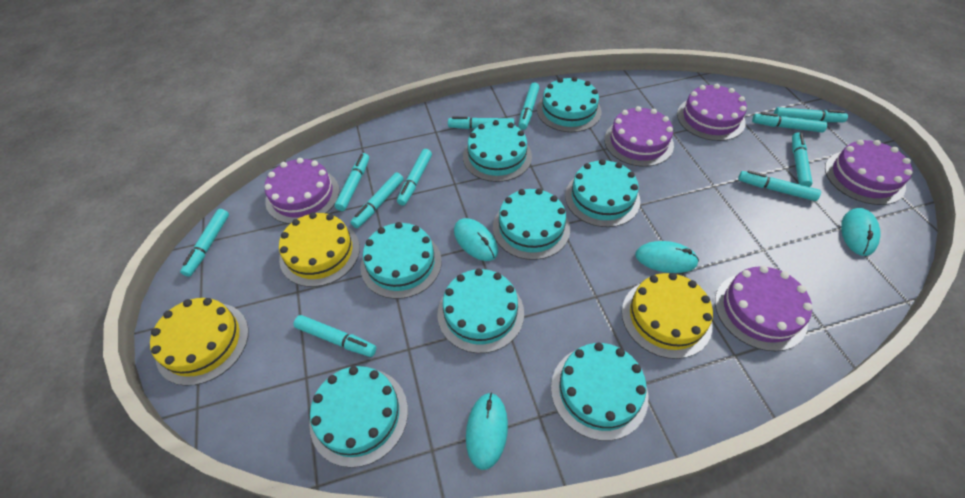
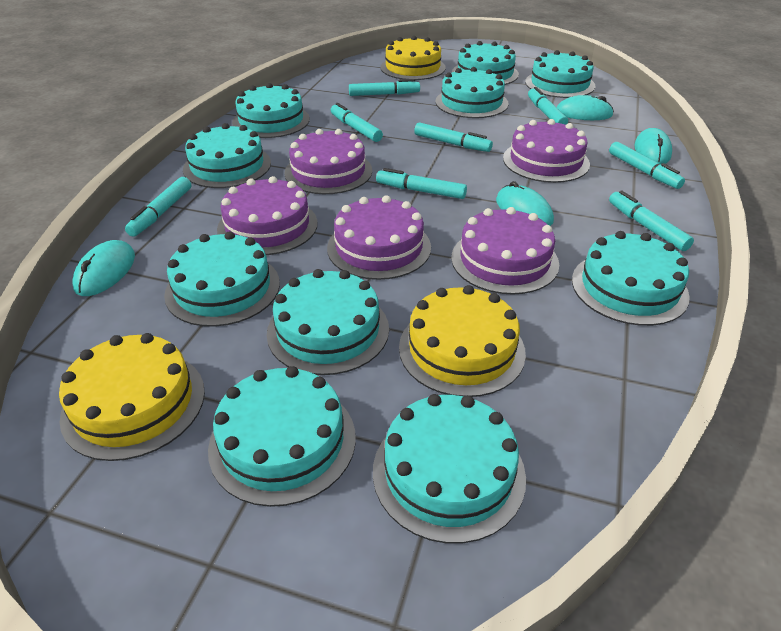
turquoise cake: 8 -> 10
turquoise marker: 11 -> 8

